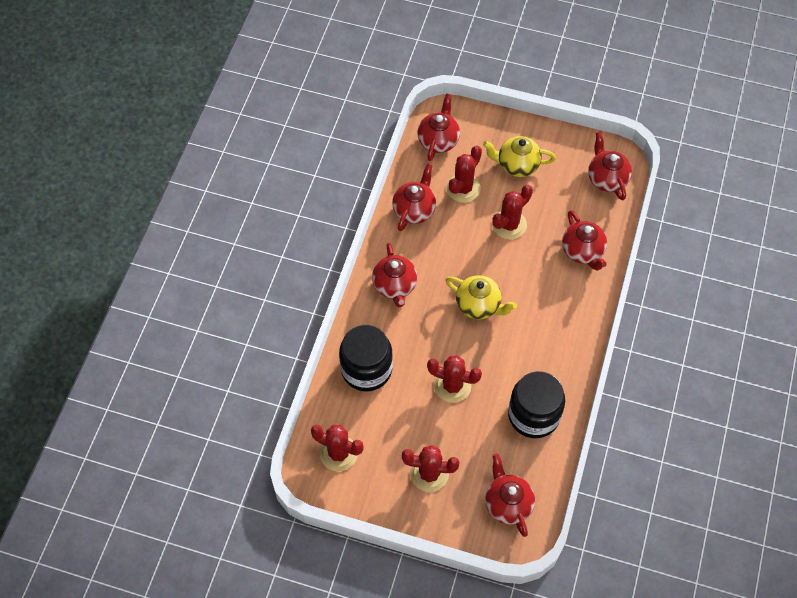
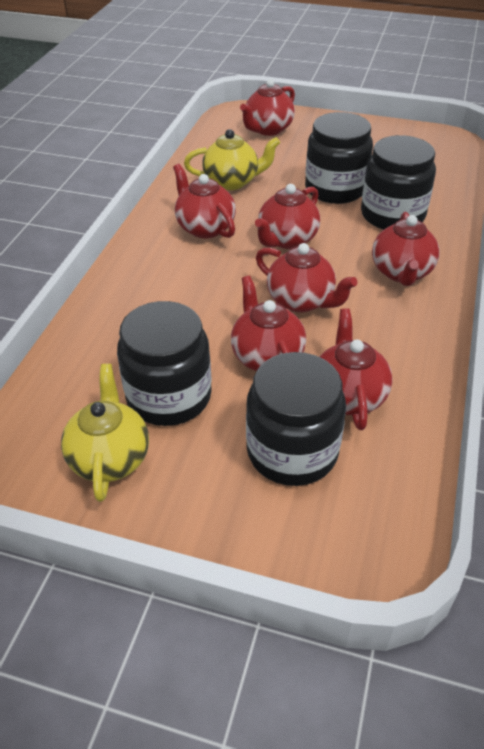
black jar: 2 -> 4
red cactus: 5 -> 0
red teapot: 6 -> 7

